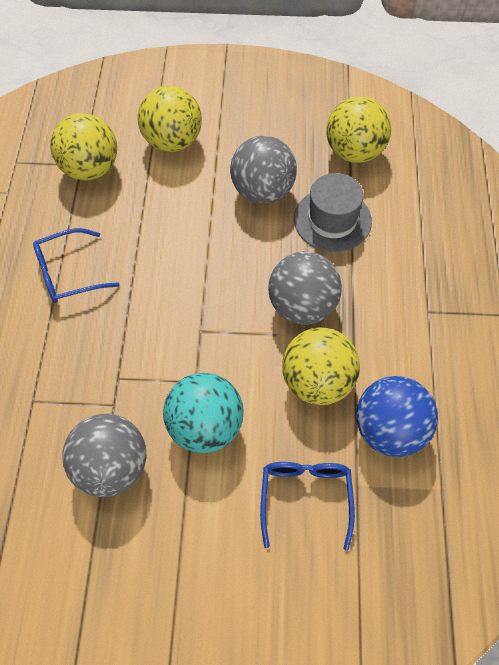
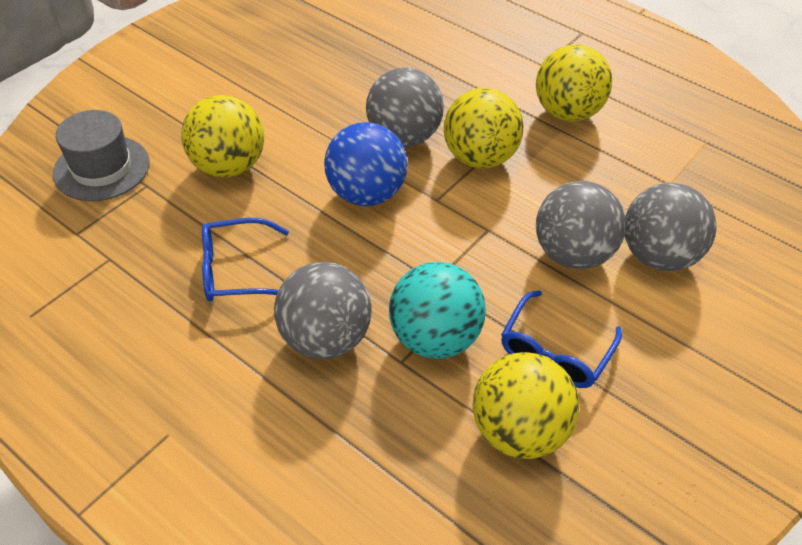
grey ball: 3 -> 4

